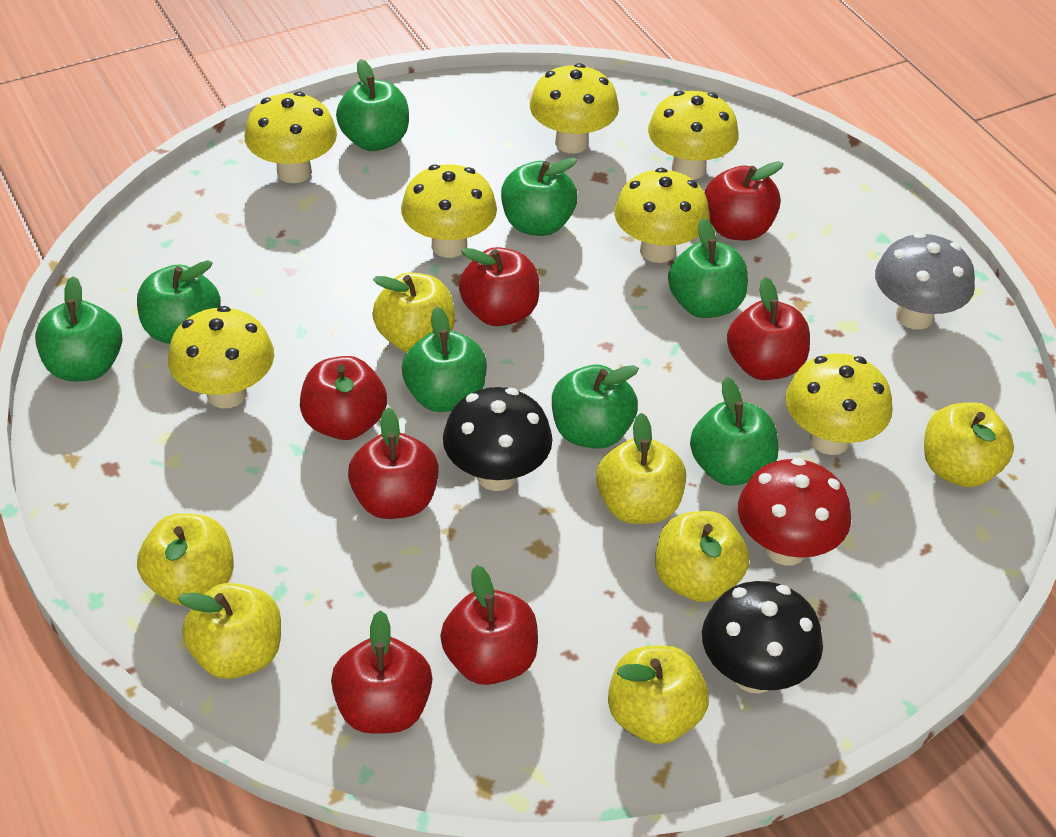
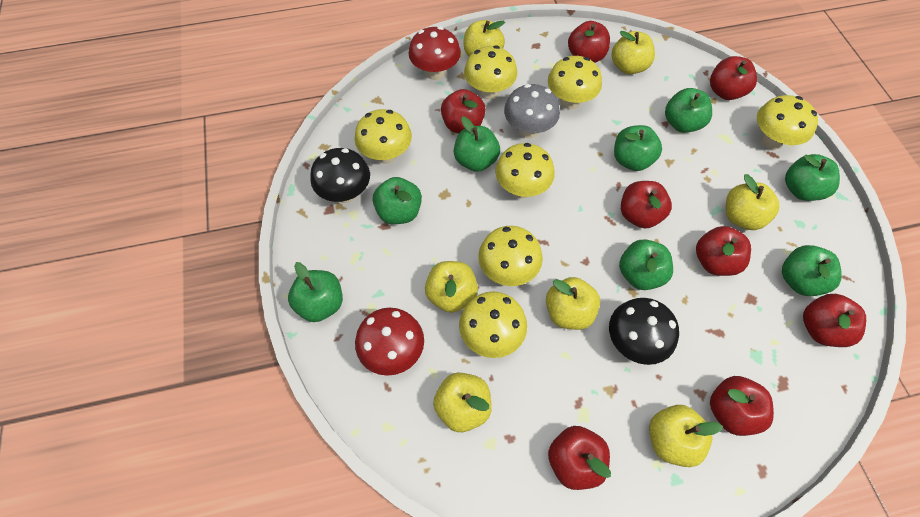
red apple: 7 -> 8
red mushroom: 1 -> 2

